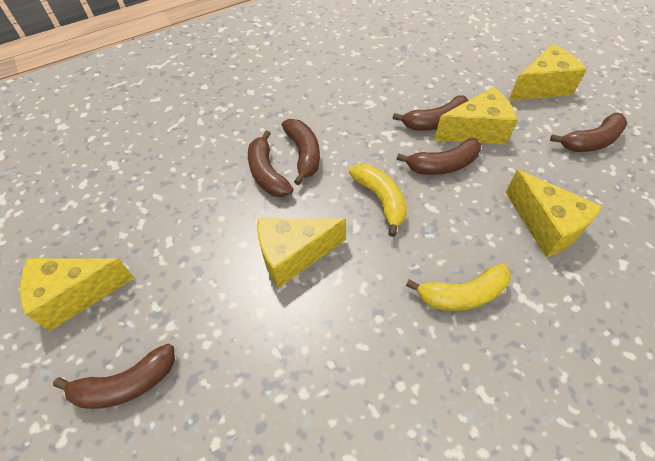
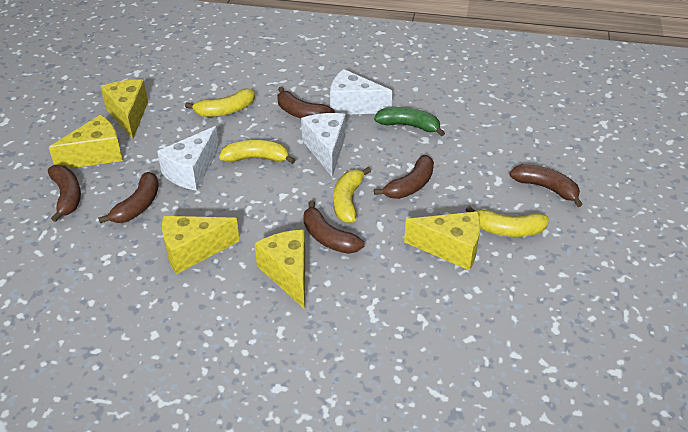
green banana: 0 -> 1
white cheese: 0 -> 3
yellow banana: 2 -> 4

